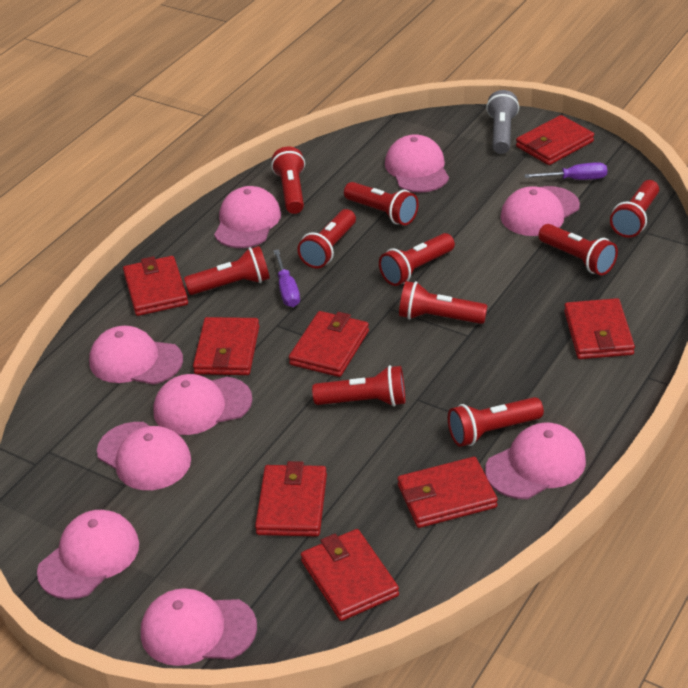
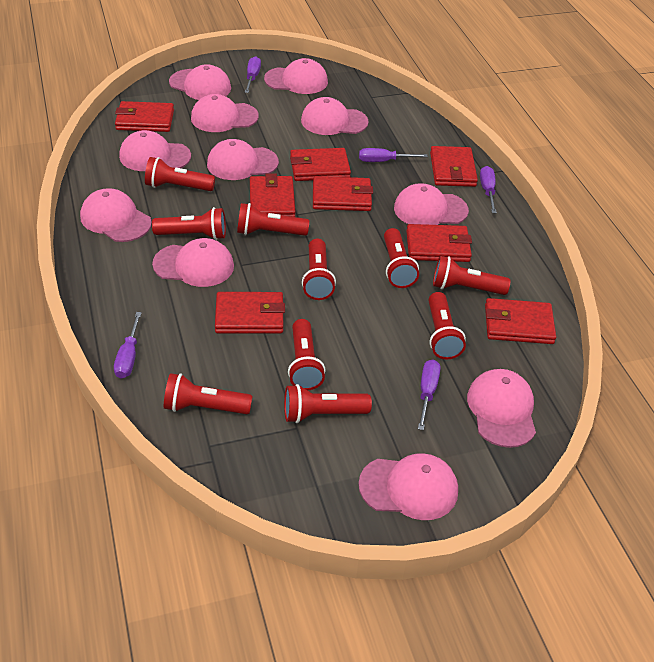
grey flashlight: 1 -> 0
pink cap: 9 -> 11
purple screwdriver: 2 -> 5

